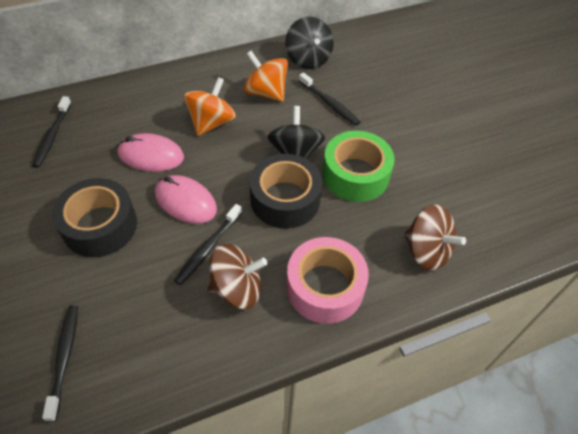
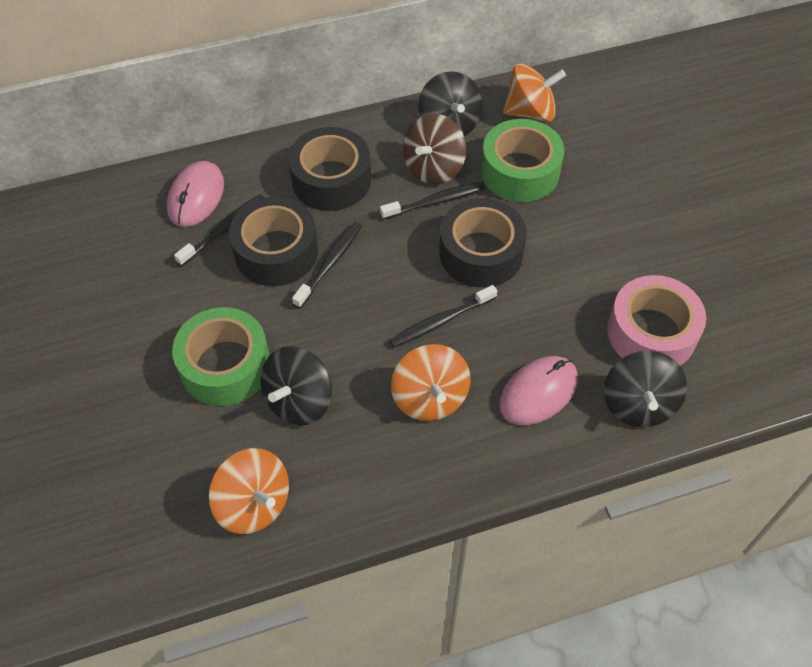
black spinning top: 2 -> 3
black tape: 2 -> 3
brown spinning top: 2 -> 1
green tape: 1 -> 2
orange spinning top: 2 -> 3

